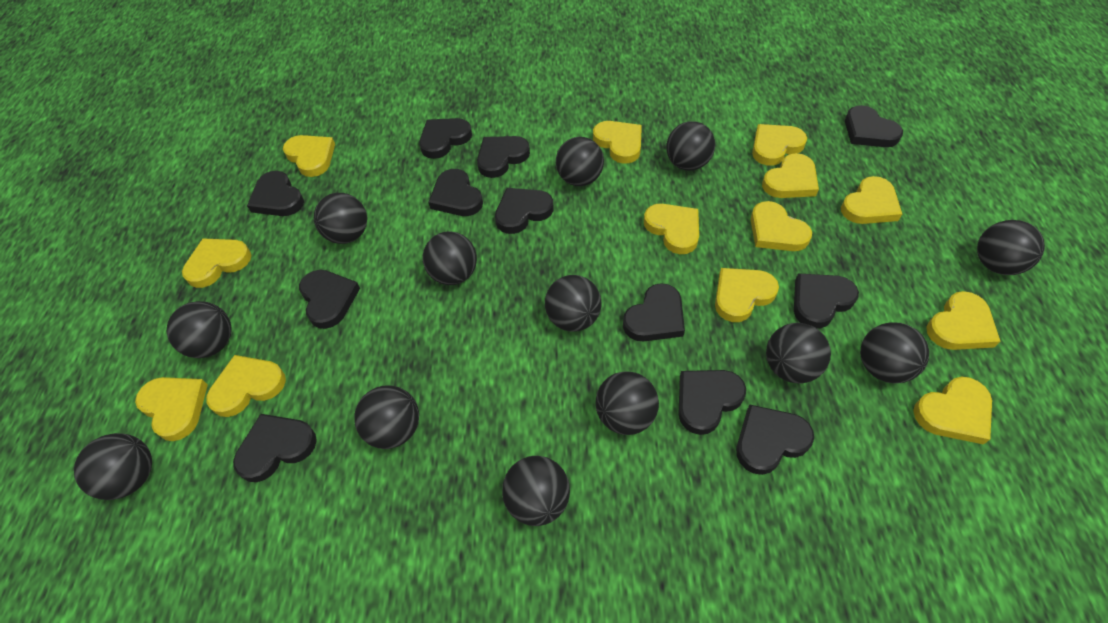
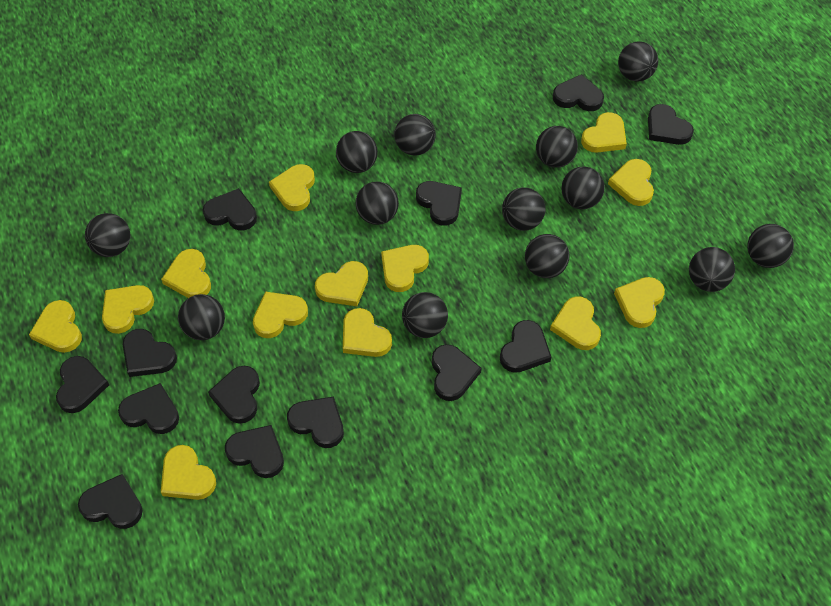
black heart: 12 -> 13

